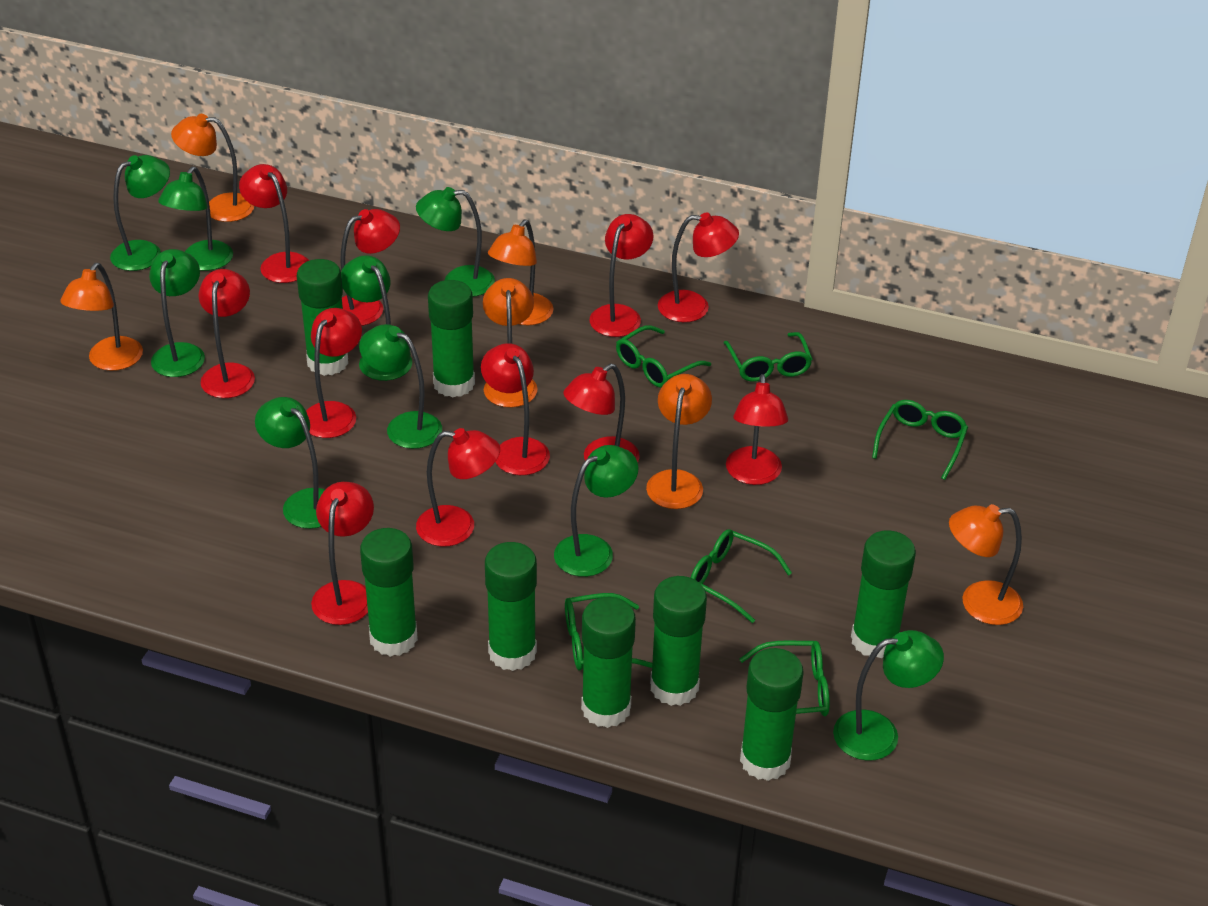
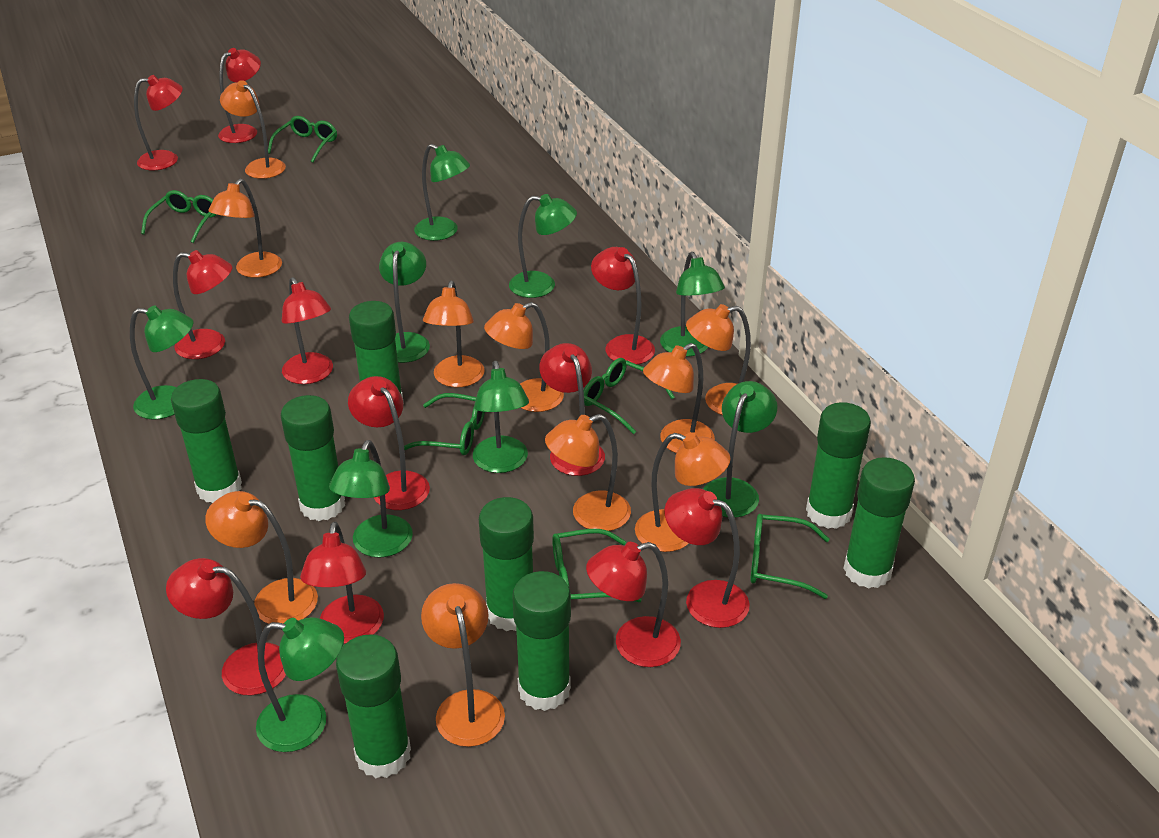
orange lamp: 6 -> 10

